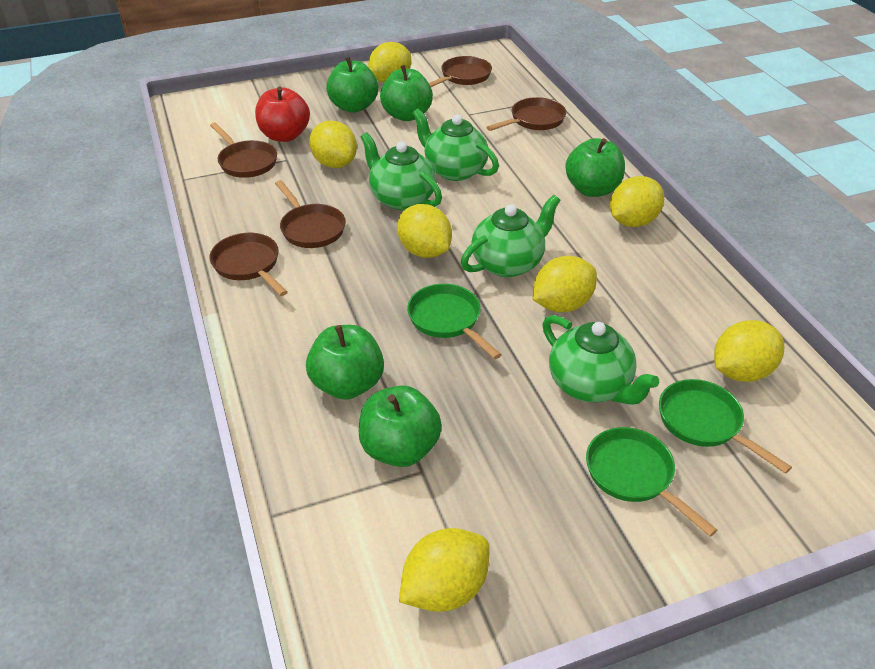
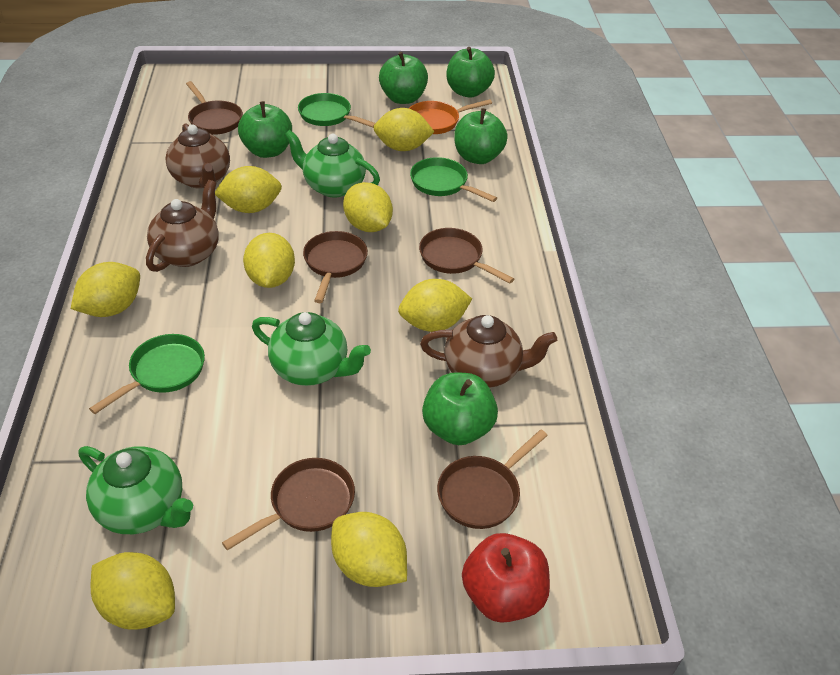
brown teapot: 0 -> 3
green teapot: 4 -> 3
orange pan: 0 -> 1
yellow lemon: 7 -> 8

